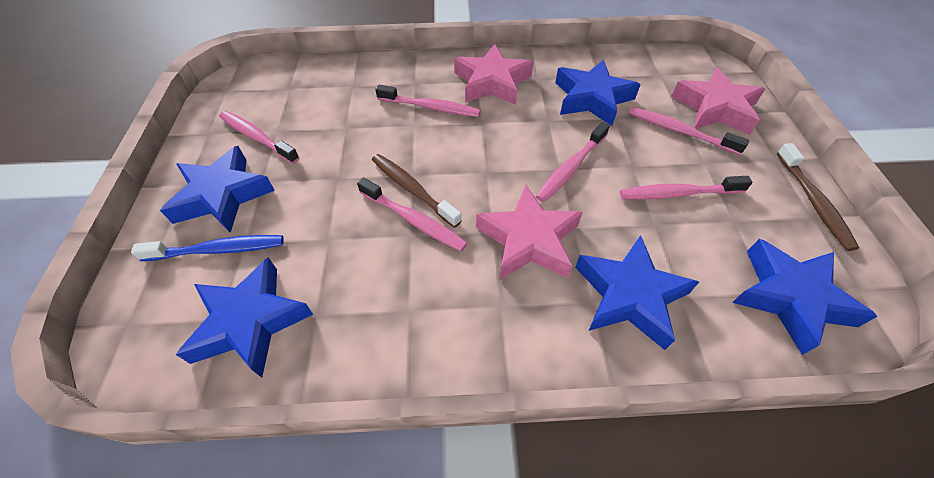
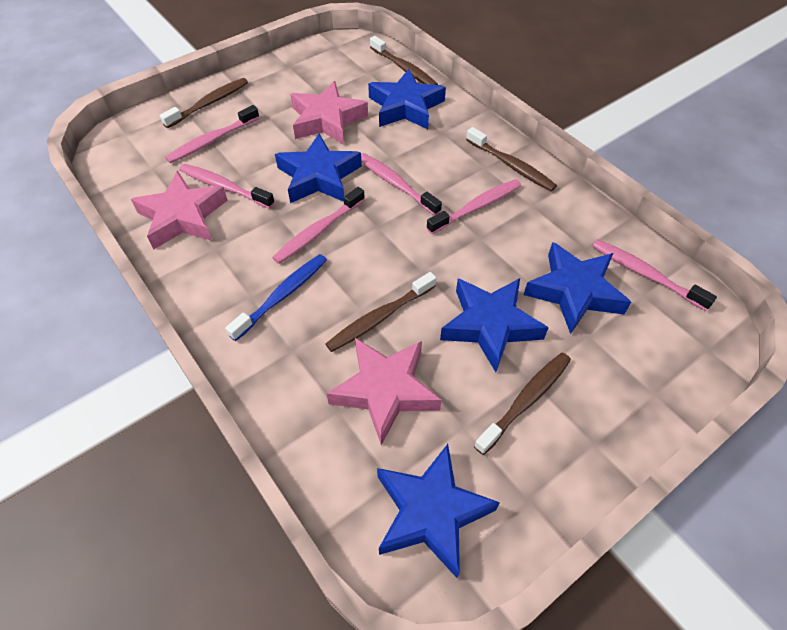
brown toothbrush: 2 -> 5

